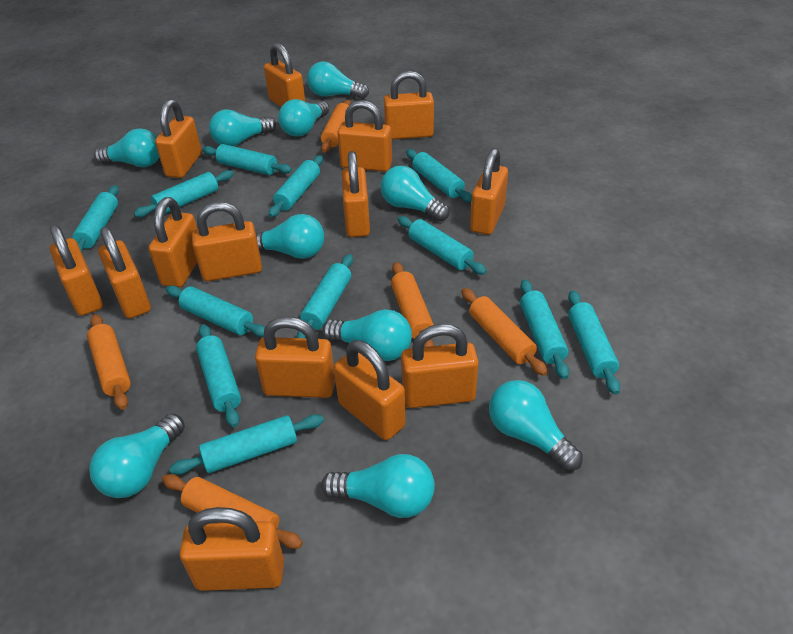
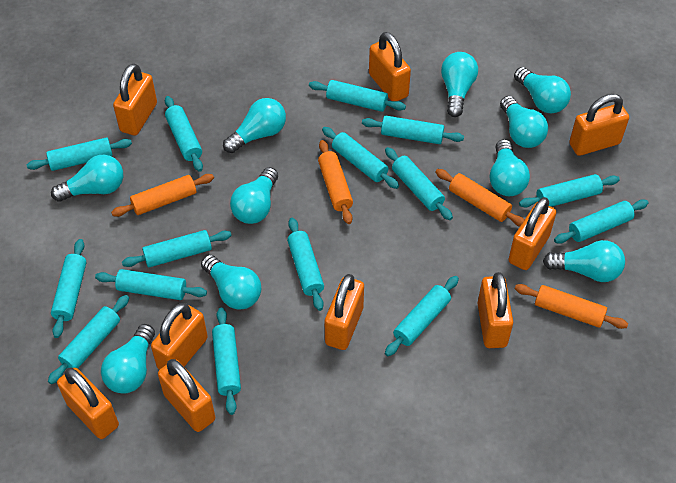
orange padlock: 14 -> 9
orange rolling pin: 5 -> 4
turquoise rolling pin: 12 -> 15

